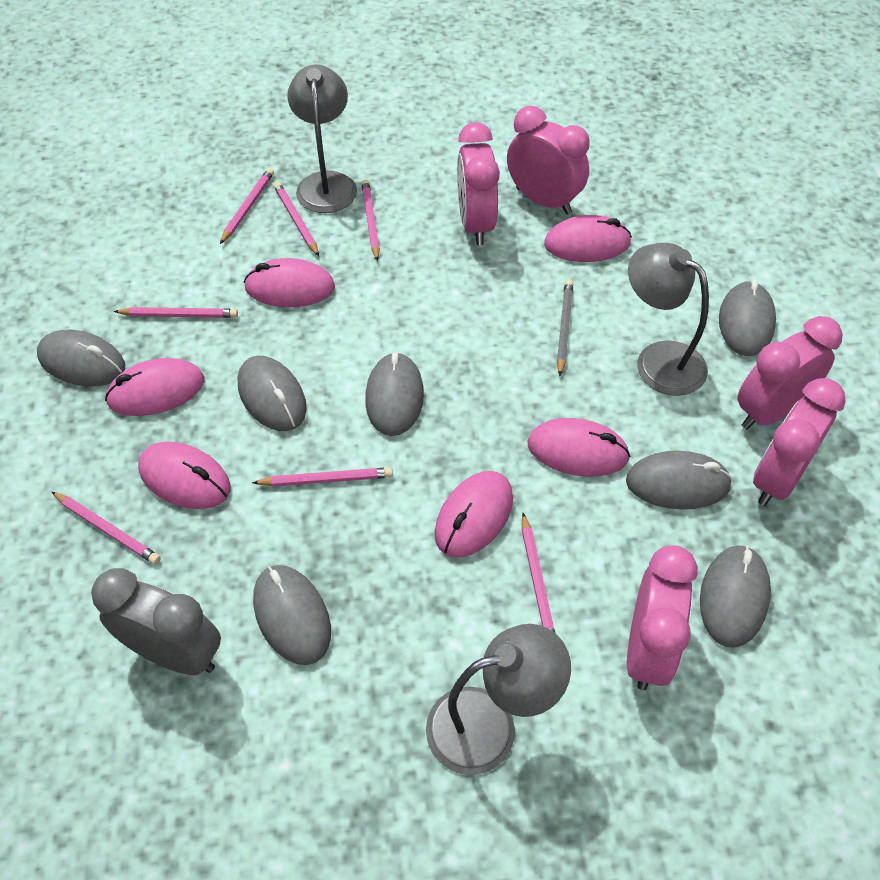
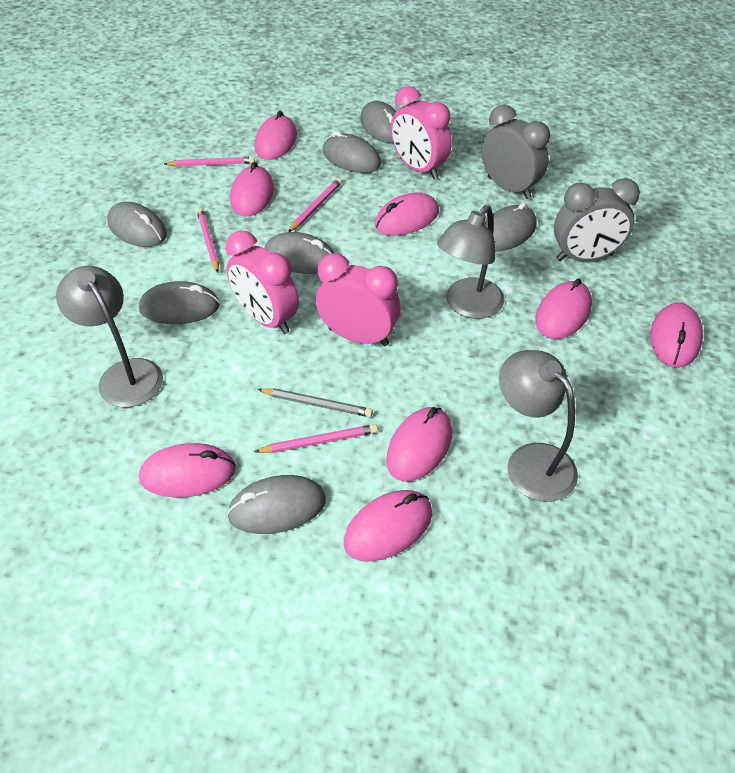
grey clock: 1 -> 2
pink clock: 5 -> 3
pink mouse: 6 -> 8
pink pencil: 7 -> 4

